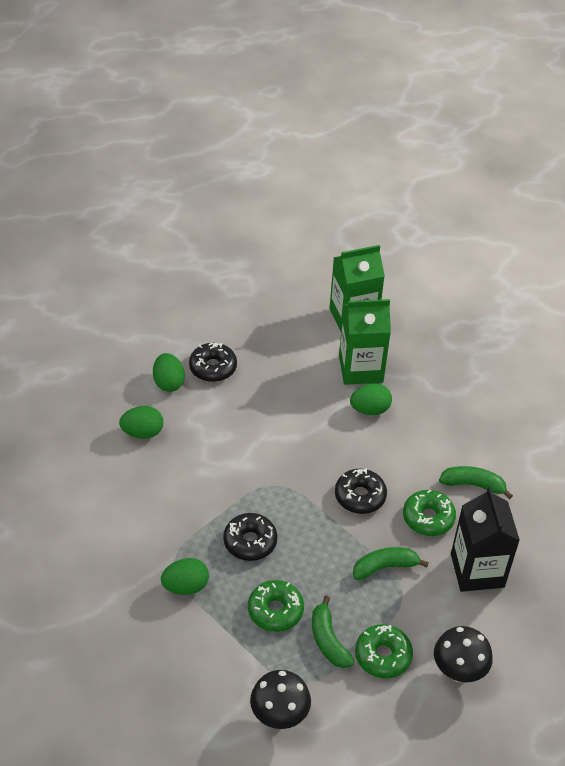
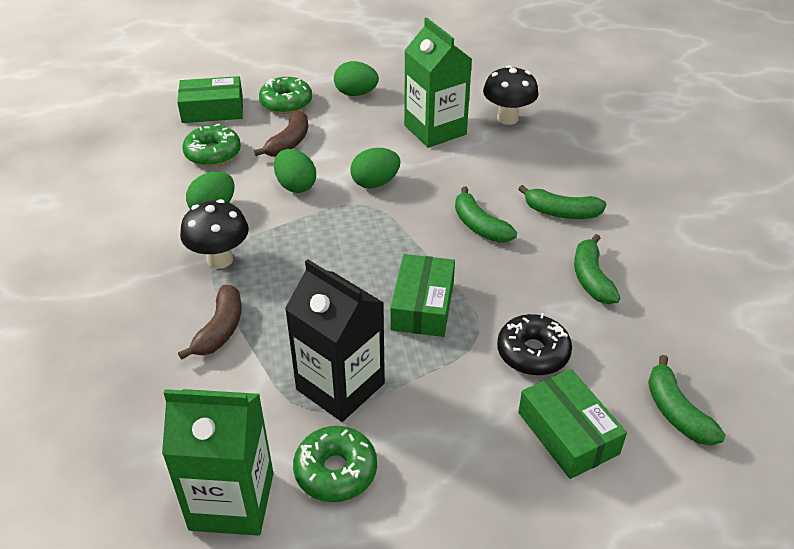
black donut: 3 -> 1
brown banana: 0 -> 2
green banana: 3 -> 4
green box: 0 -> 3

